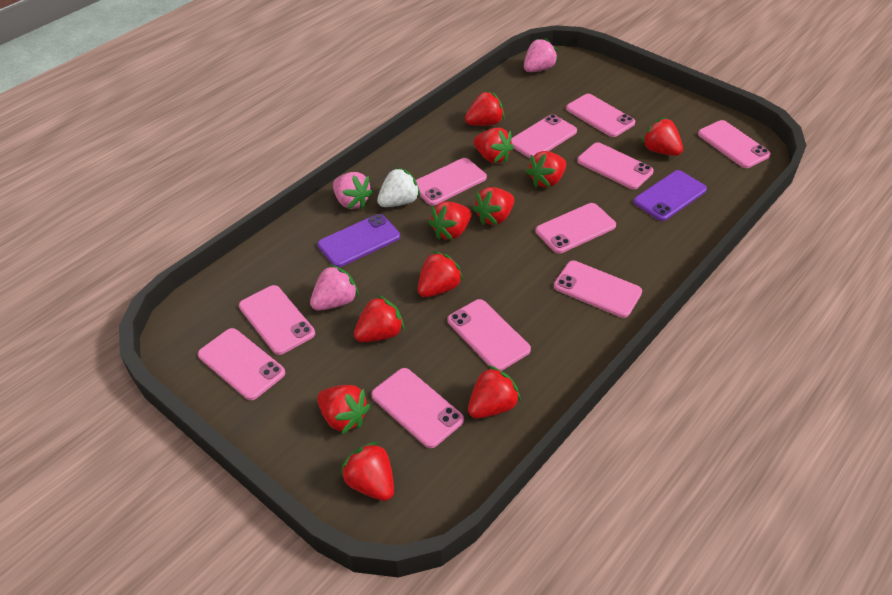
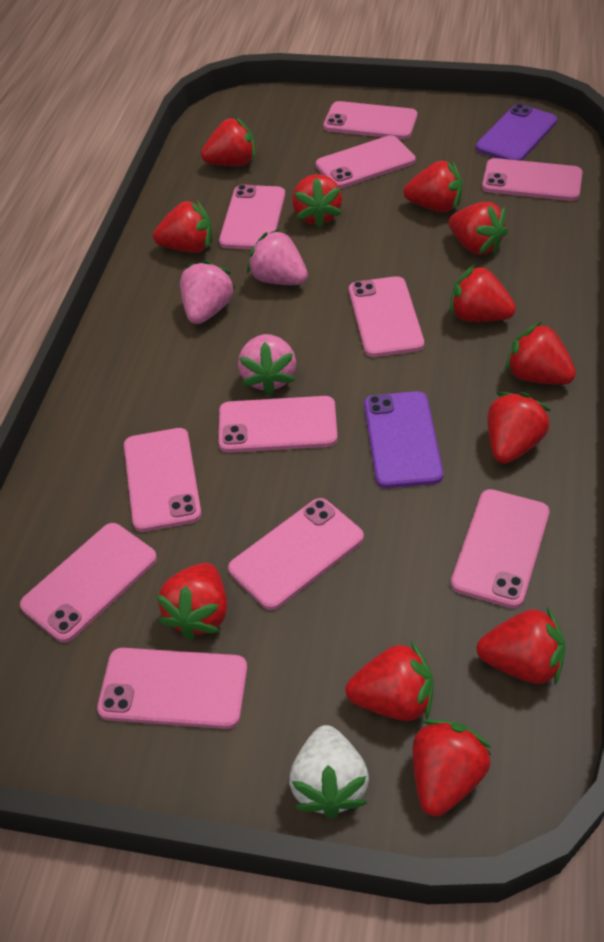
red strawberry: 11 -> 12

